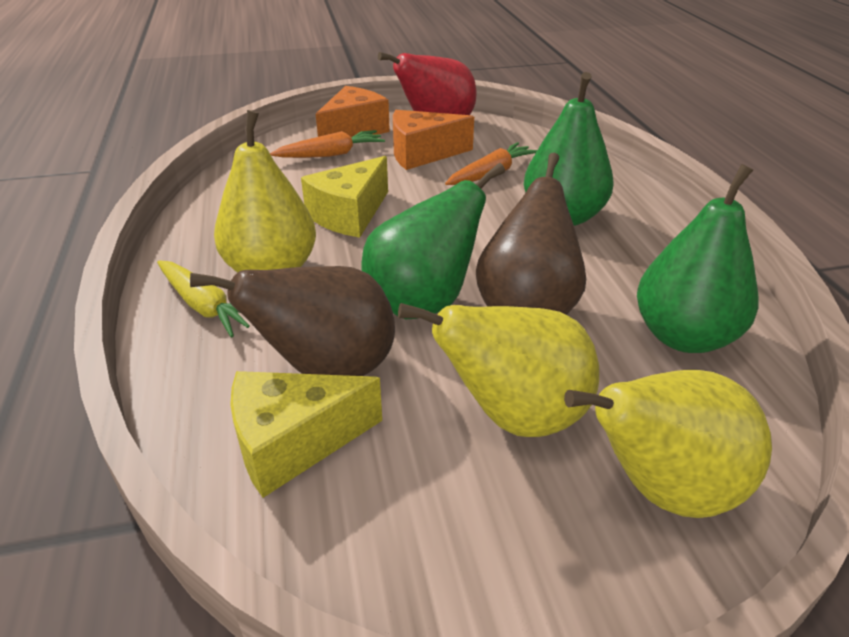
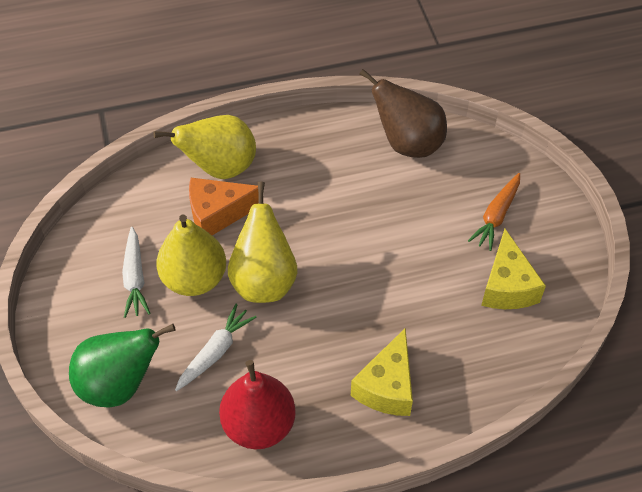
brown pear: 2 -> 1
green pear: 3 -> 1
orange carrot: 2 -> 1
orange cheese: 2 -> 1
white carrot: 0 -> 2
yellow carrot: 1 -> 0

